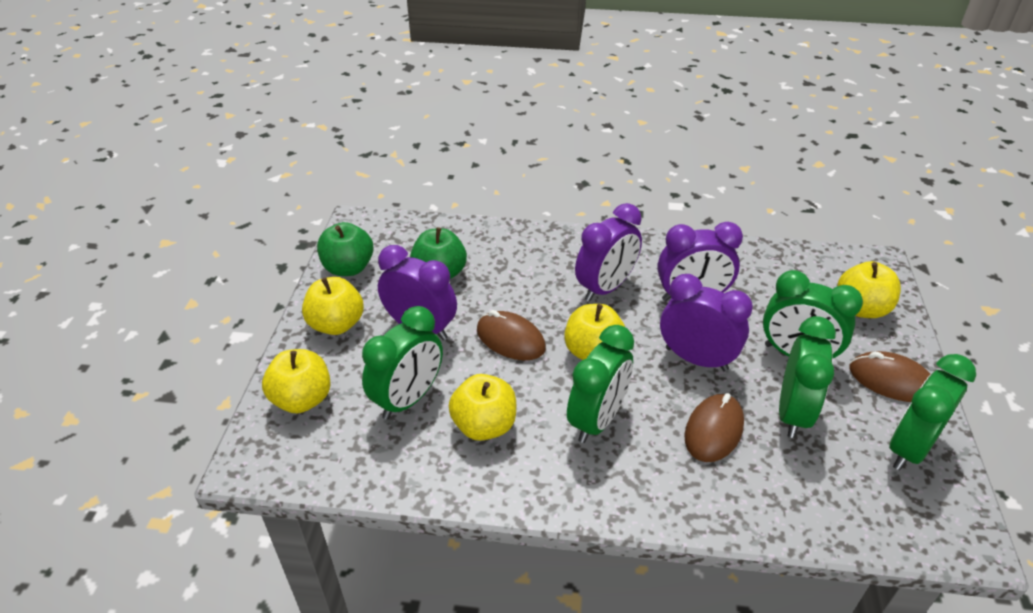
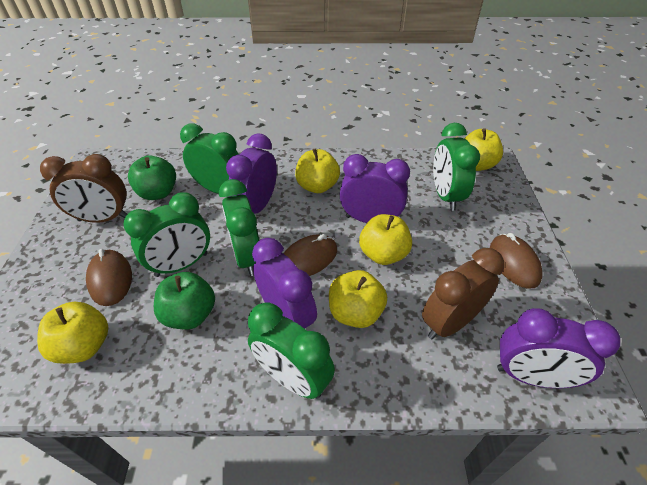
brown clock: 0 -> 2

